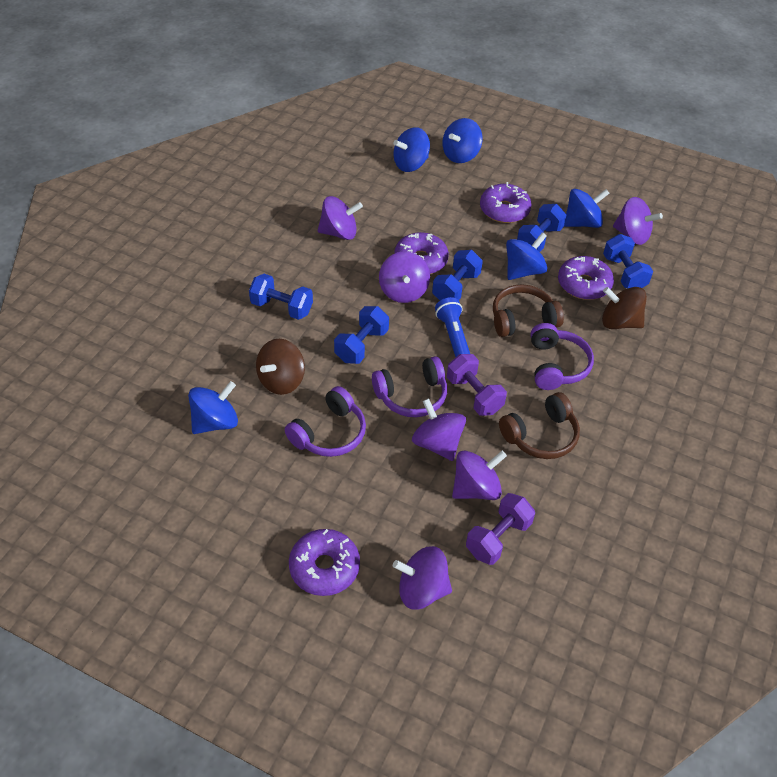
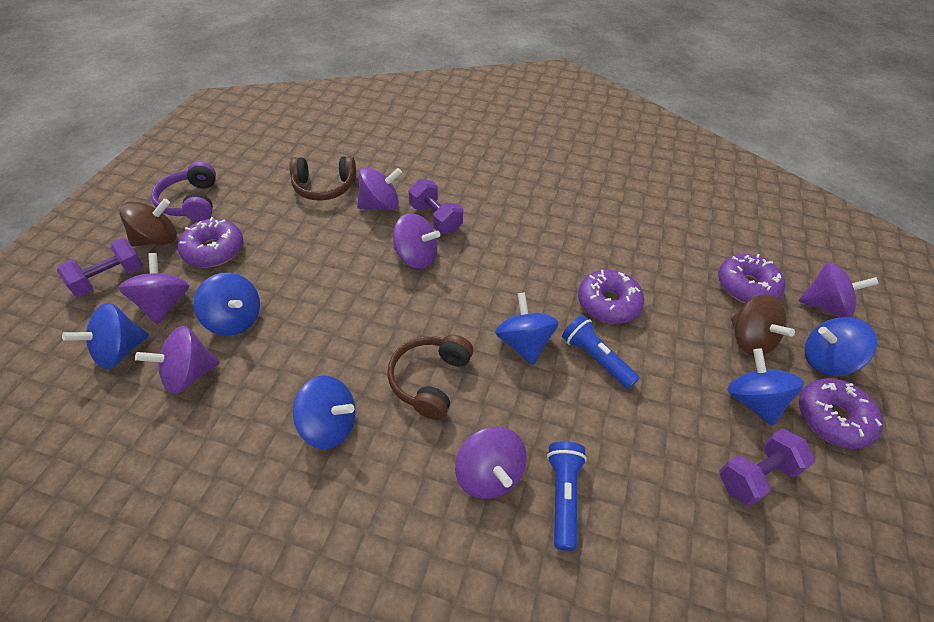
blue dumbbell: 5 -> 0
blue flashlight: 1 -> 2
blue spinning top: 5 -> 6
purple dumbbell: 2 -> 3
purple headphones: 3 -> 1

